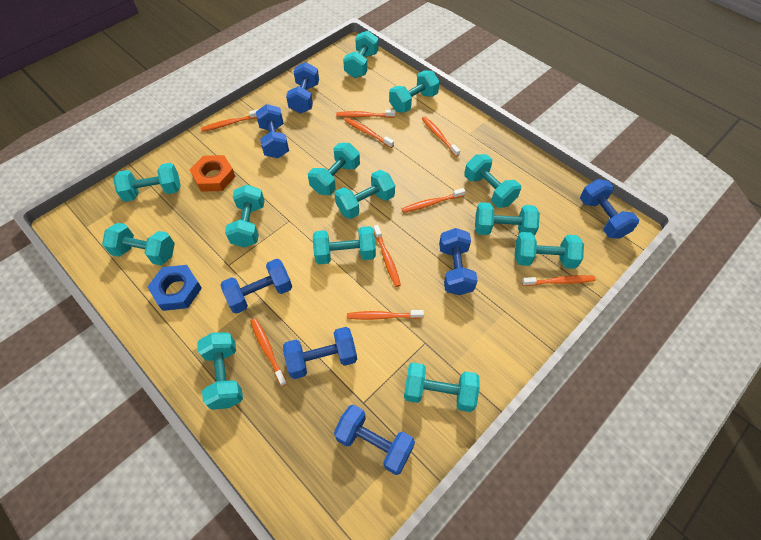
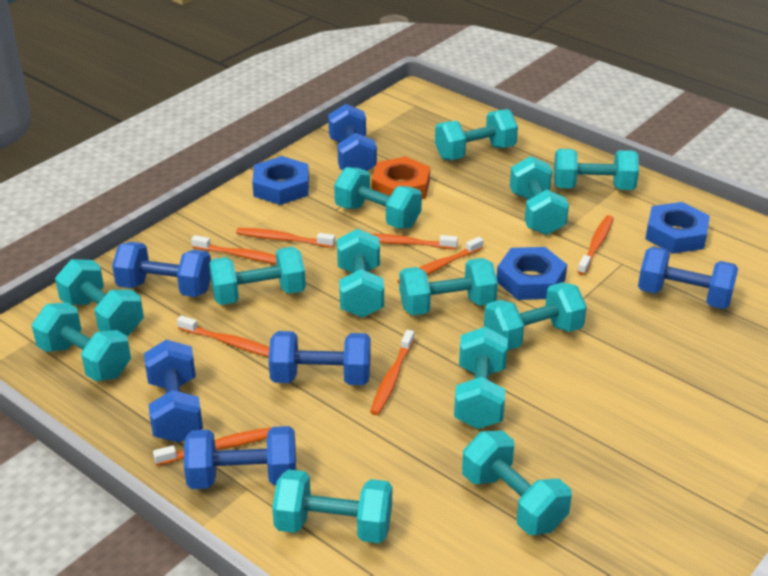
blue dumbbell: 7 -> 6
blue nut: 1 -> 3
orange toothbrush: 9 -> 8

